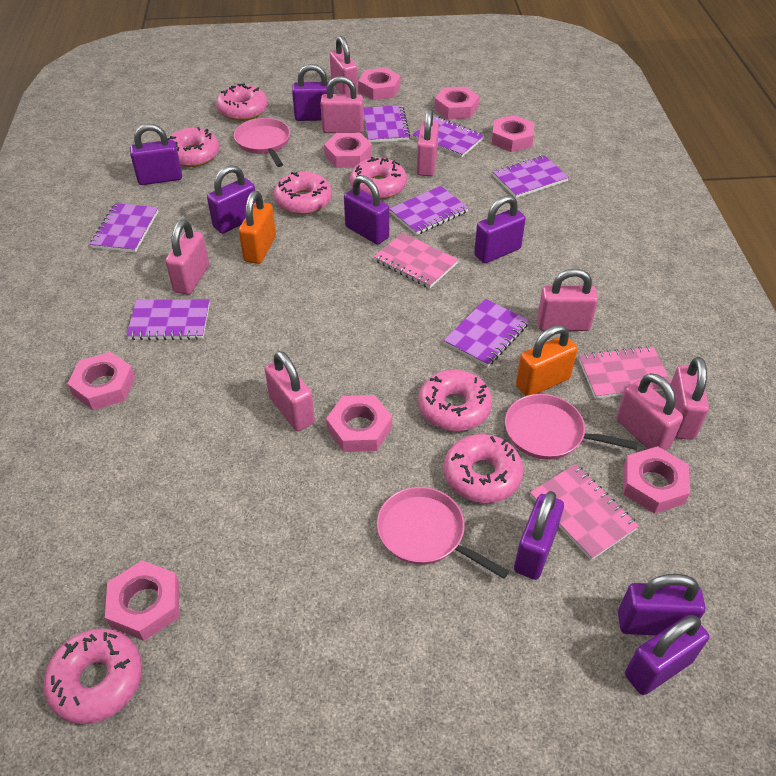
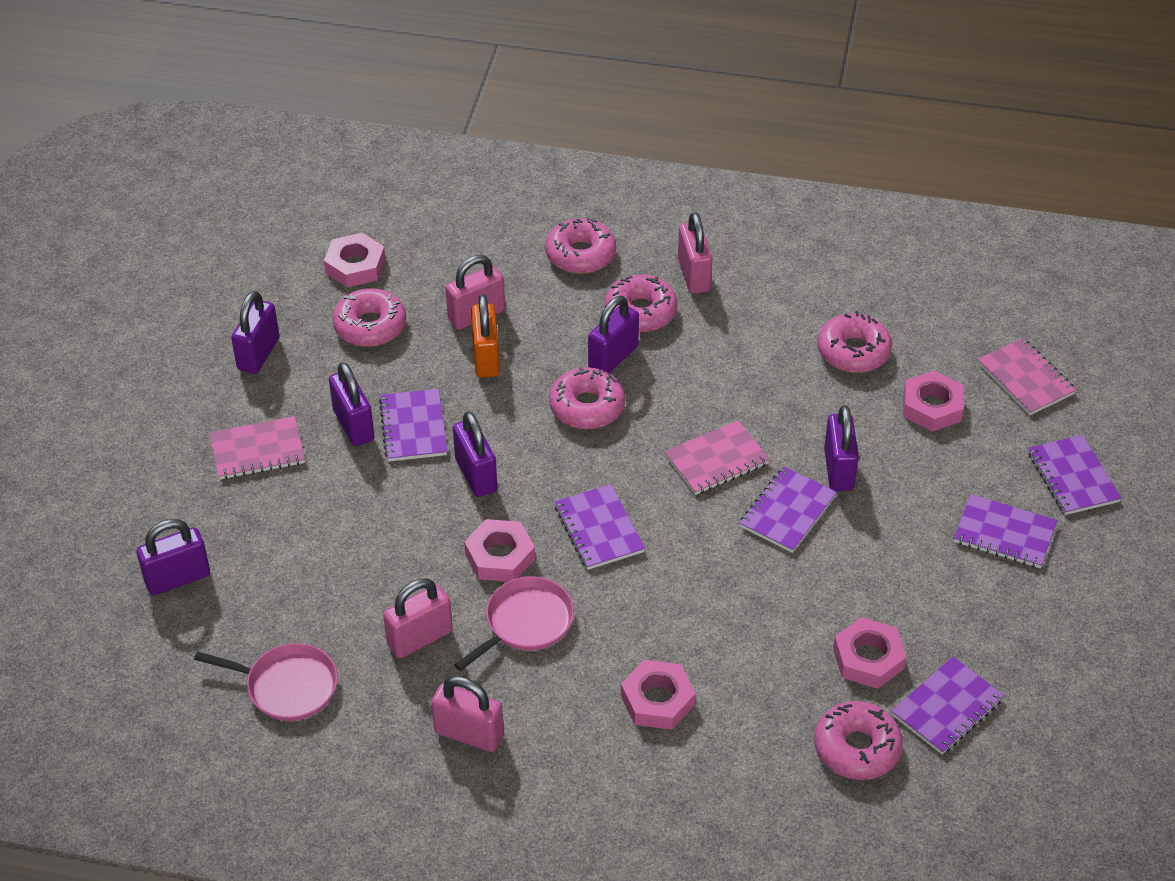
orange padlock: 2 -> 1
pink donut: 7 -> 6
pink nut: 8 -> 5
pink padlock: 8 -> 4
pink pan: 3 -> 2
purple notebook: 7 -> 6
purple padlock: 8 -> 6

